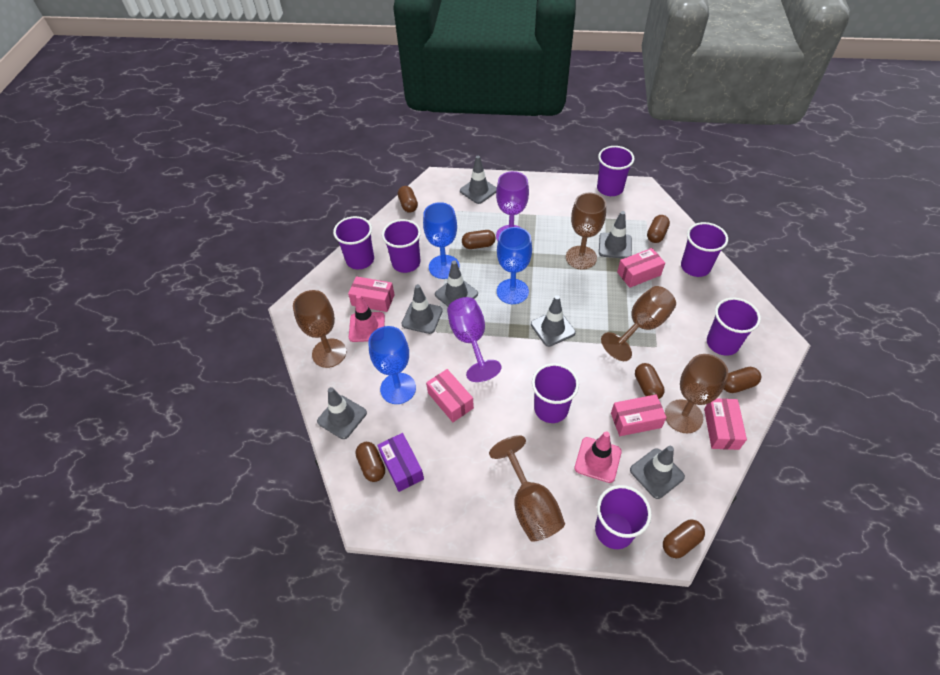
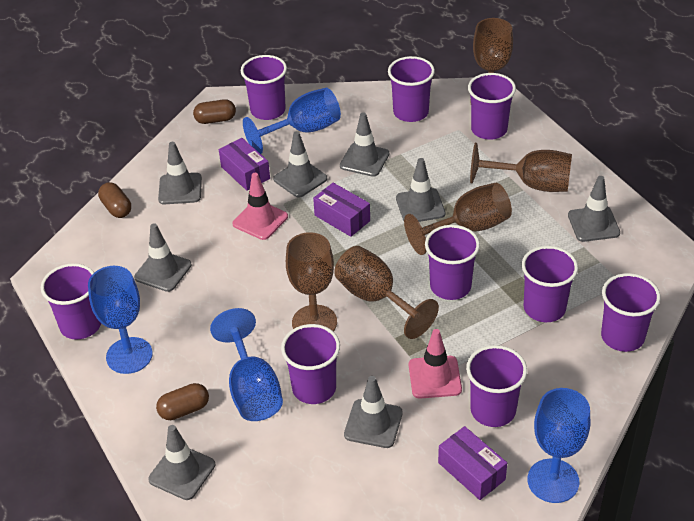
blue goblet: 3 -> 4
brown capsule: 7 -> 3
grey traffic cone: 7 -> 8
pink box: 5 -> 0
purple box: 1 -> 3
purple cup: 7 -> 9
purple goblet: 2 -> 0

